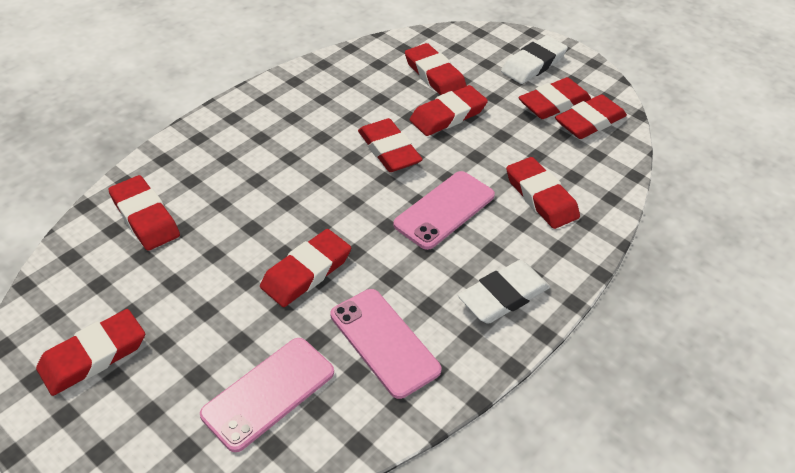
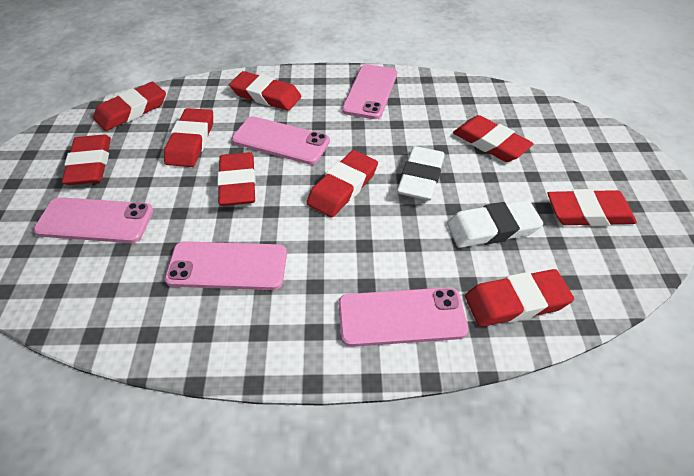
pink phone: 3 -> 5

